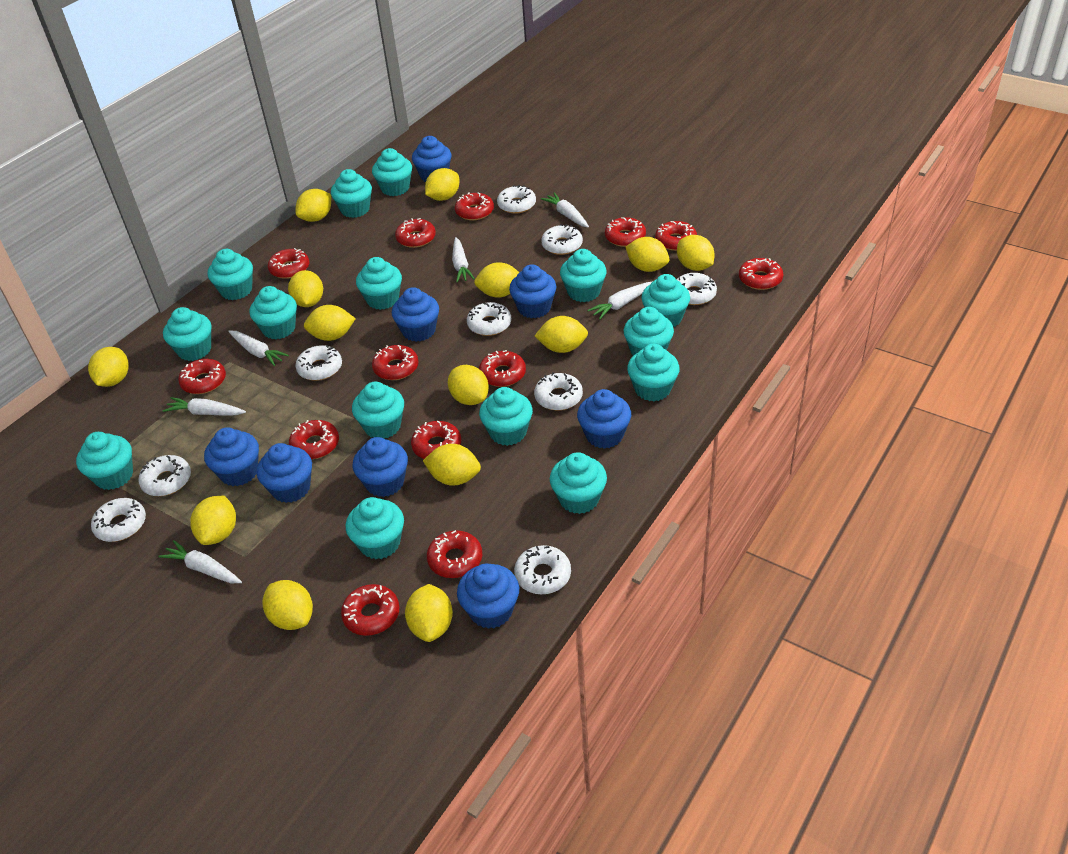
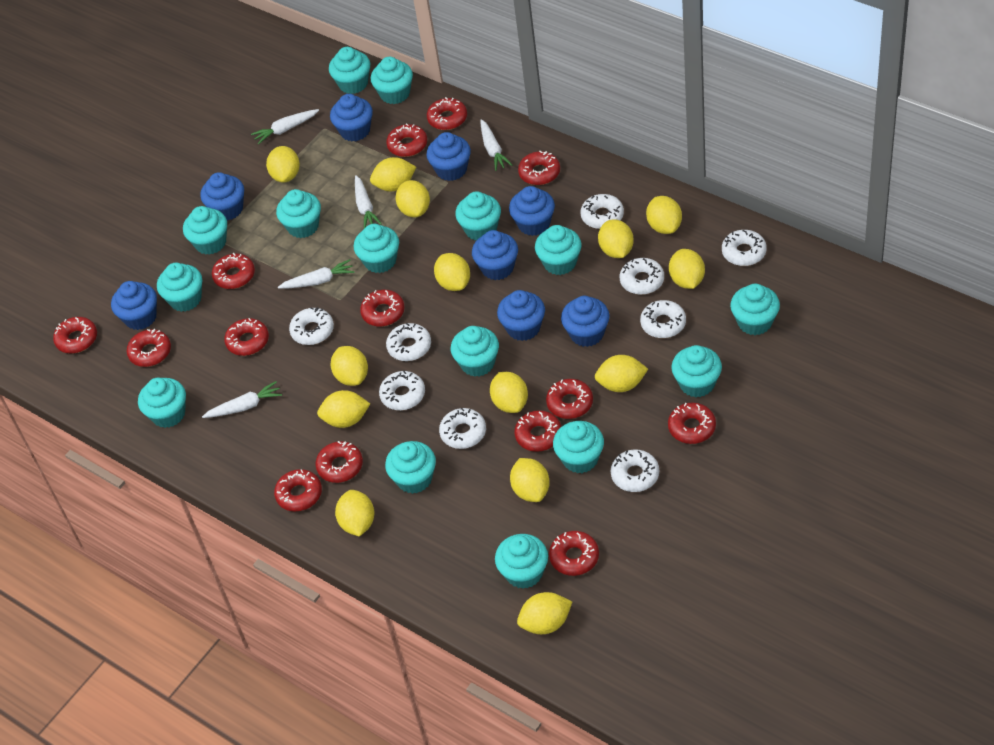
red donut: 13 -> 14
white carrot: 6 -> 5

